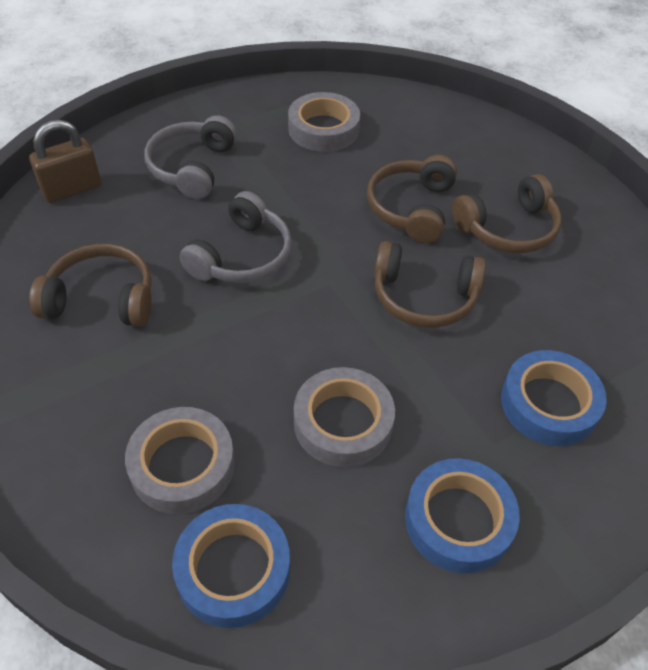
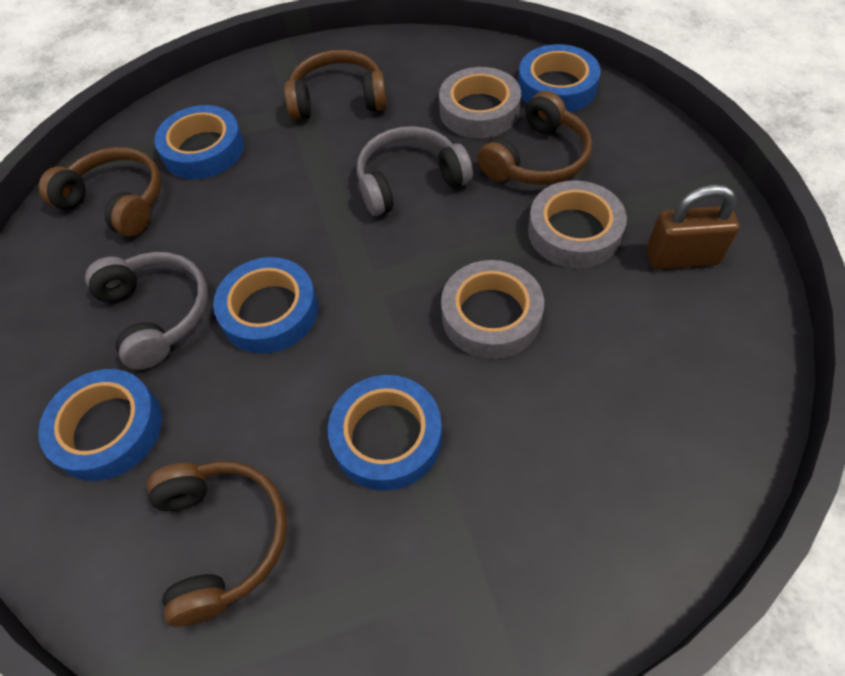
blue tape: 3 -> 5

